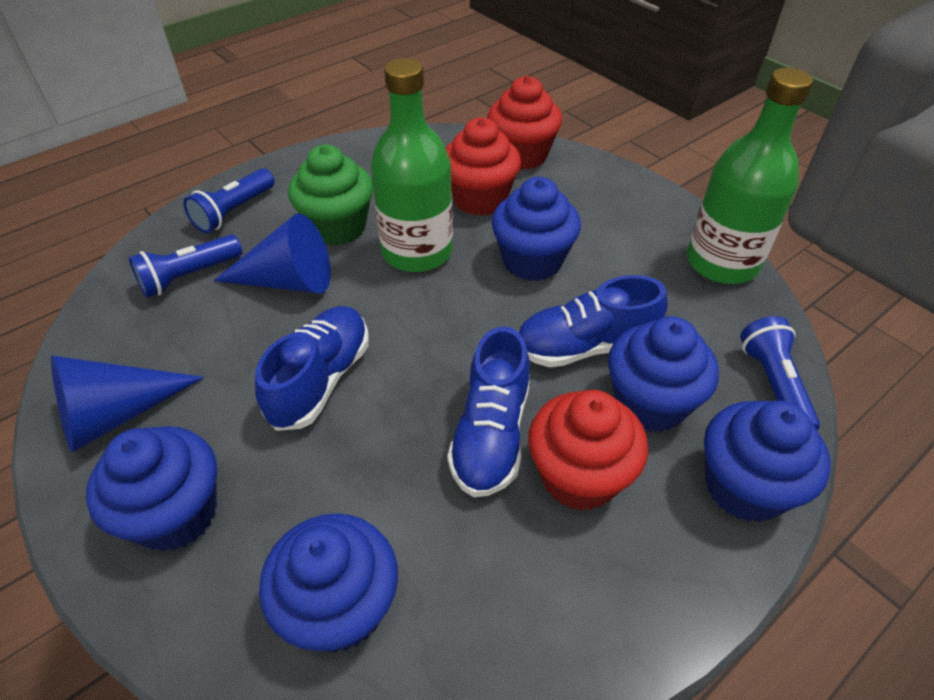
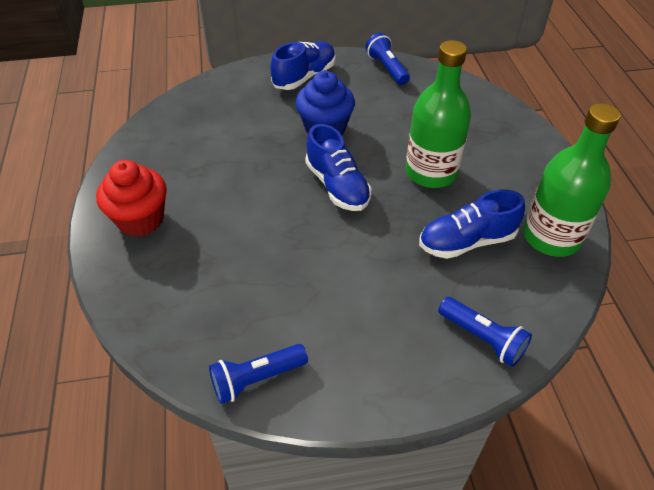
blue cone: 2 -> 0
blue cupcake: 5 -> 1
green cupcake: 1 -> 0
red cupcake: 3 -> 1

